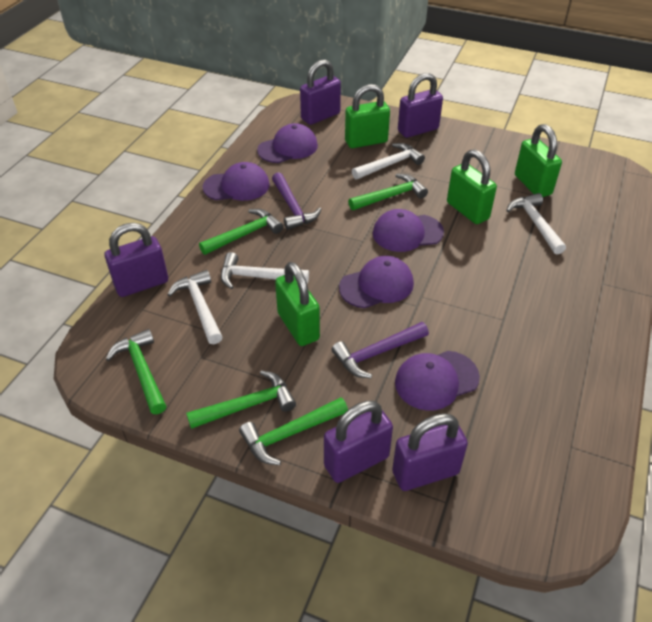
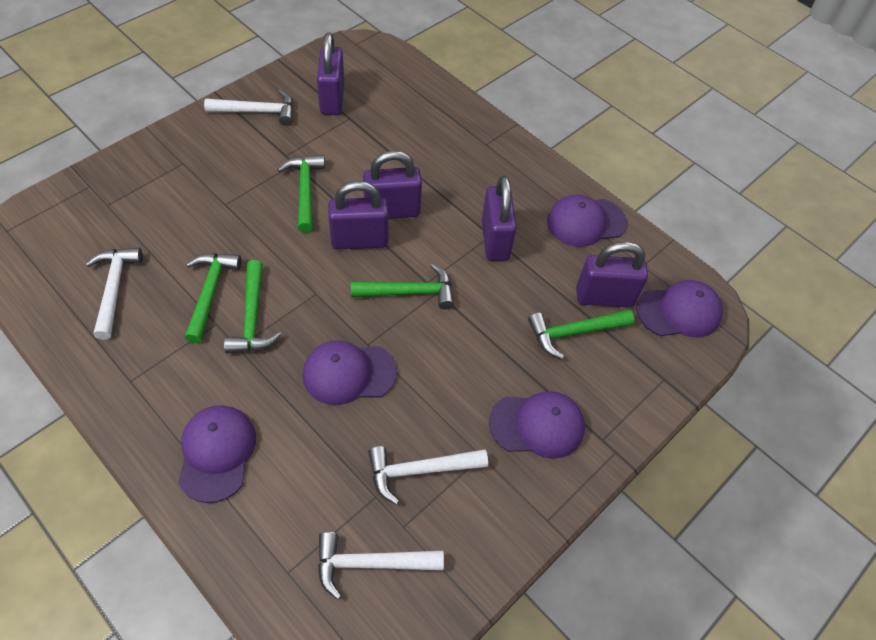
green padlock: 4 -> 0
purple hammer: 2 -> 0

